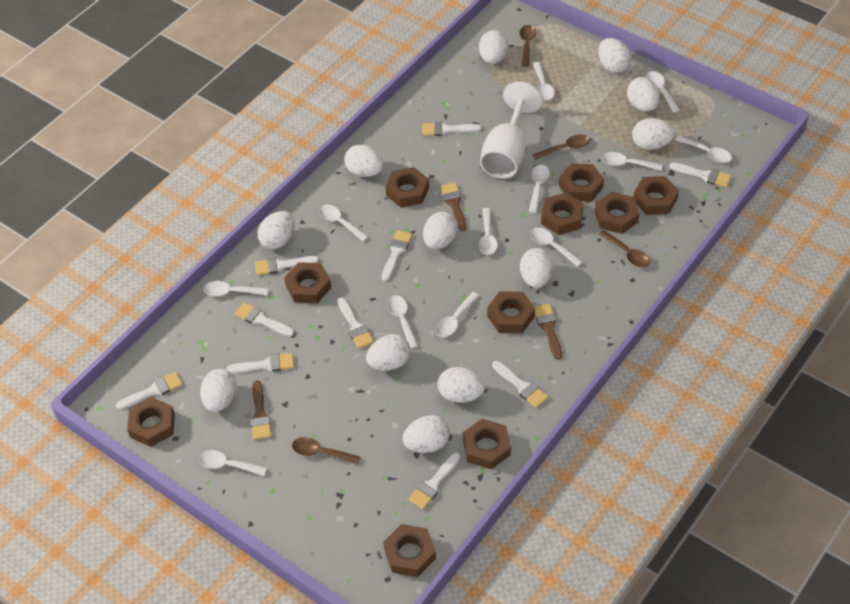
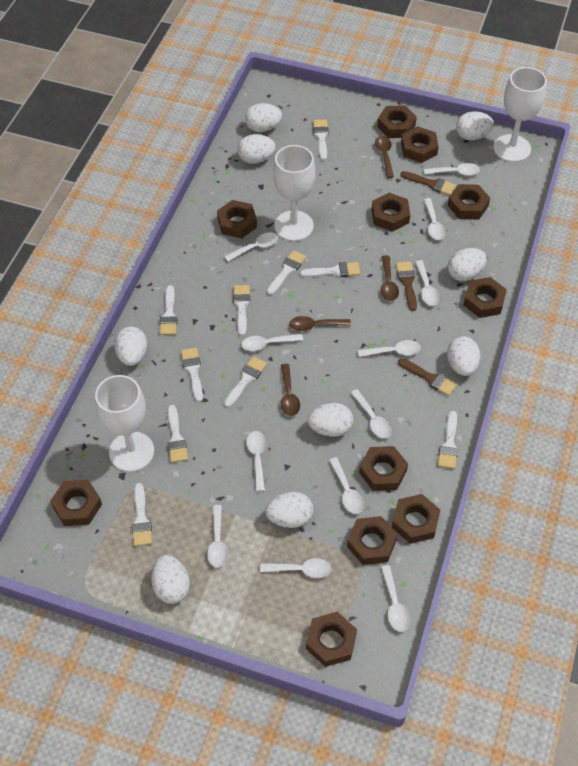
brown nut: 10 -> 11
white egg: 12 -> 9
white goblet: 1 -> 3

